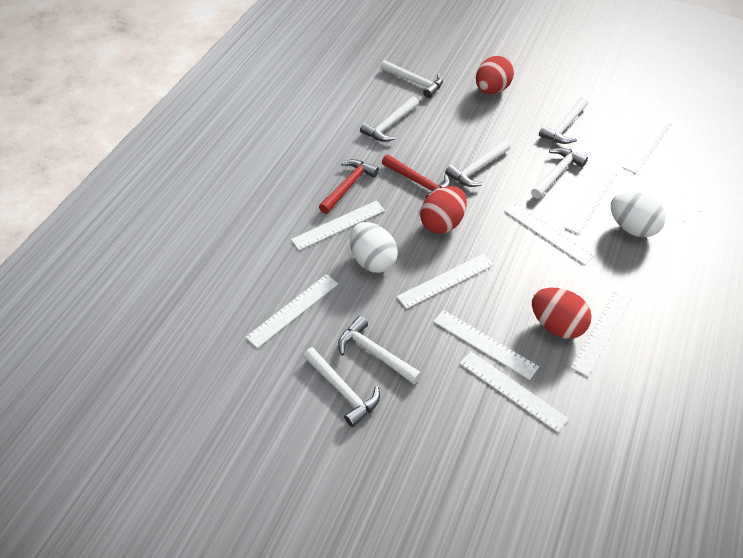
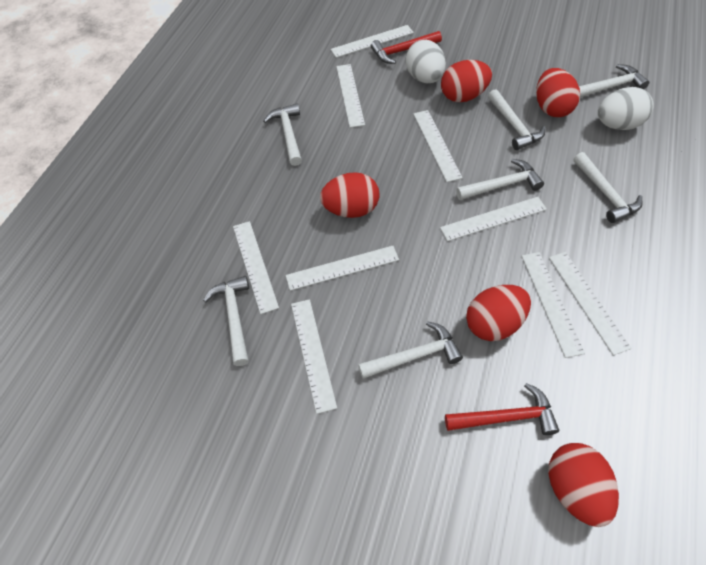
red egg: 3 -> 5

